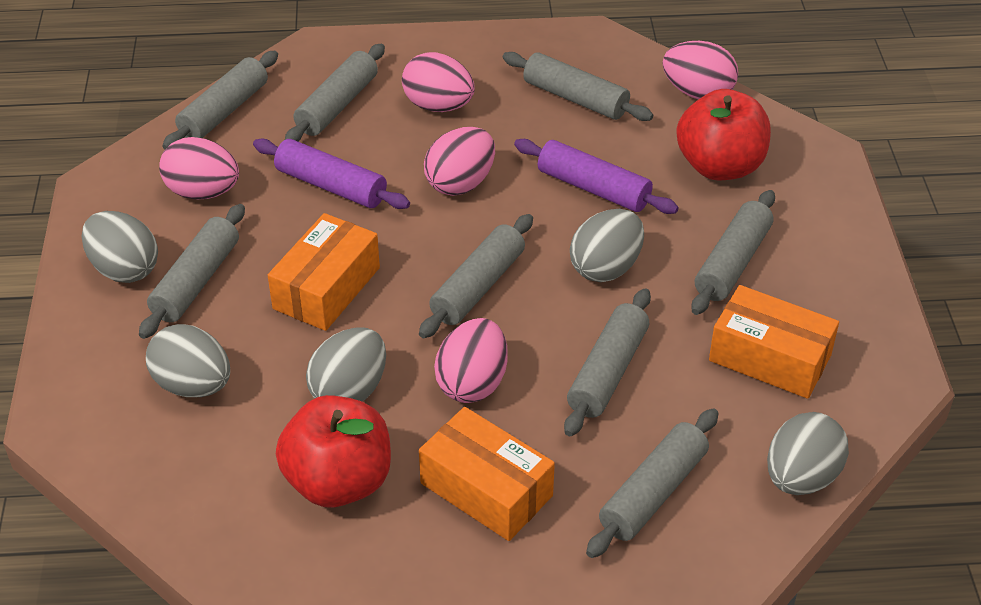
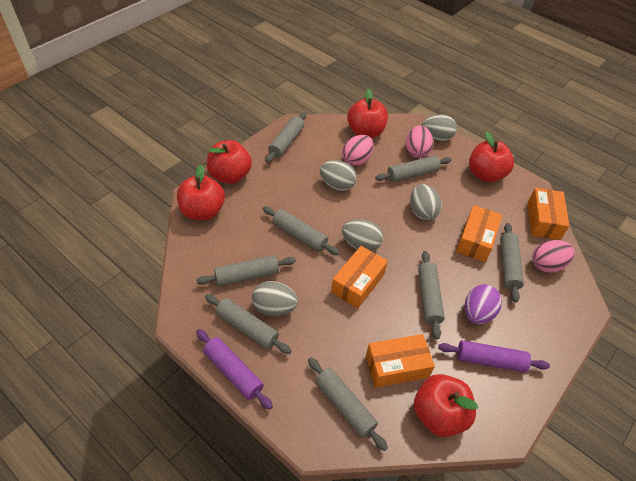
orange box: 3 -> 4
pink egg: 5 -> 3
purple egg: 0 -> 1
red apple: 2 -> 5

